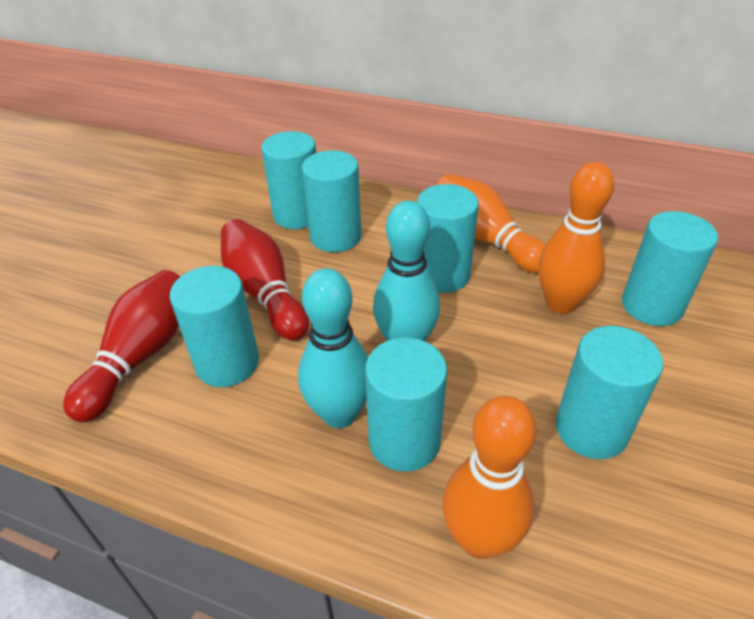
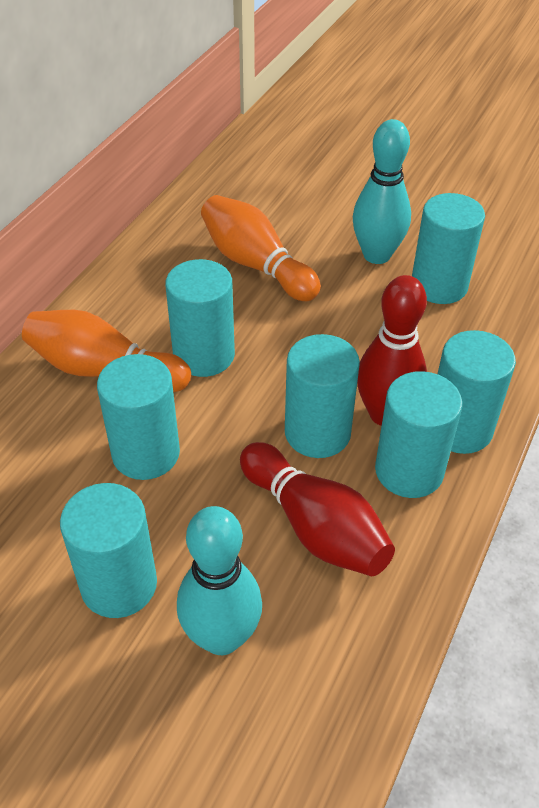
orange bowling pin: 3 -> 2

